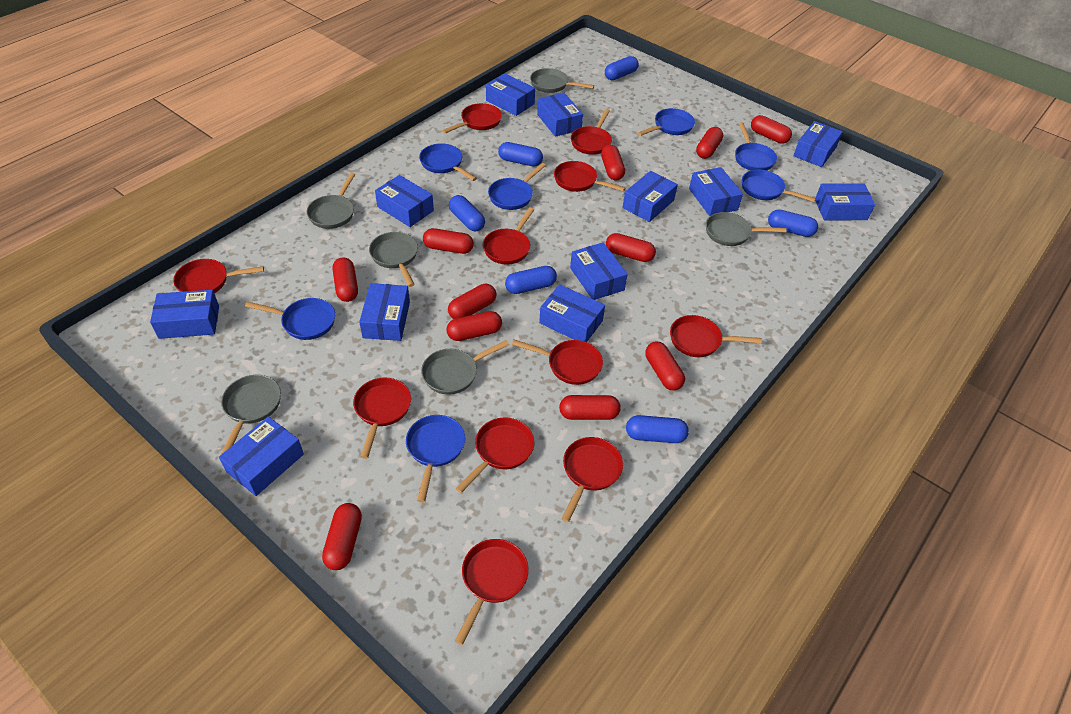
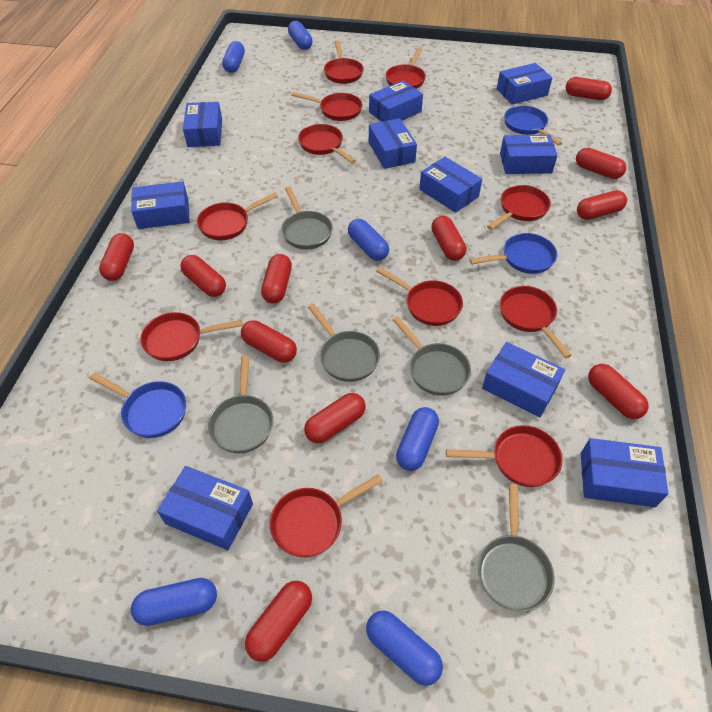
blue box: 12 -> 10
blue pan: 7 -> 3
grey pan: 6 -> 5

